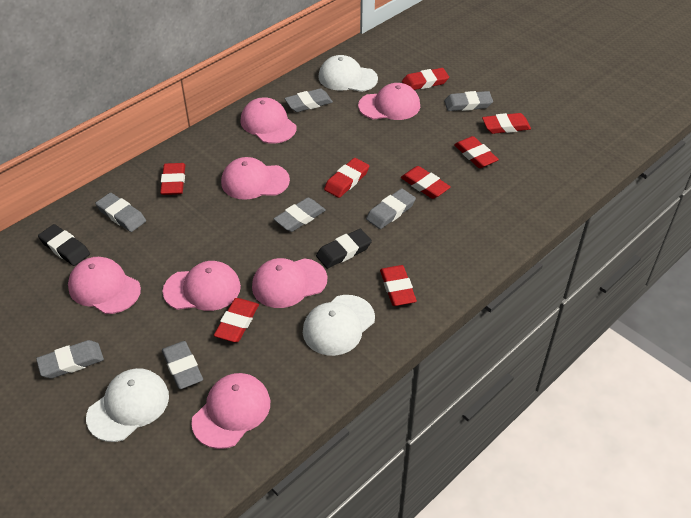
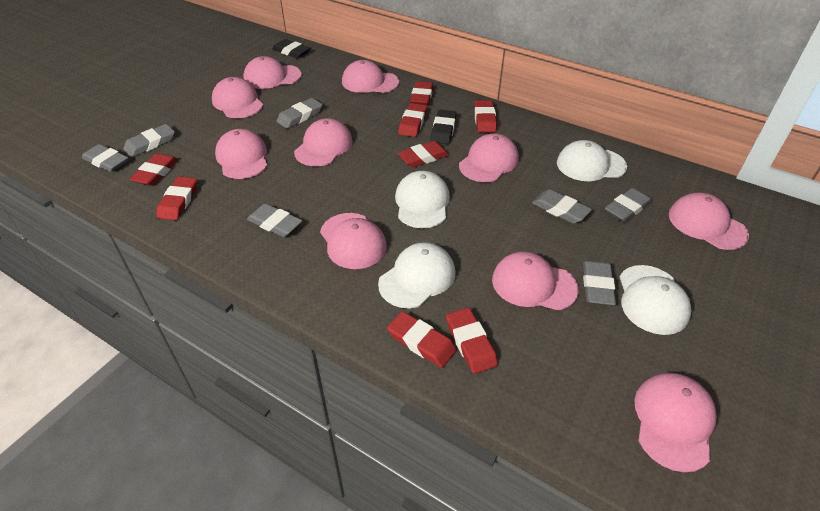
pink cap: 7 -> 10
white cap: 3 -> 4

